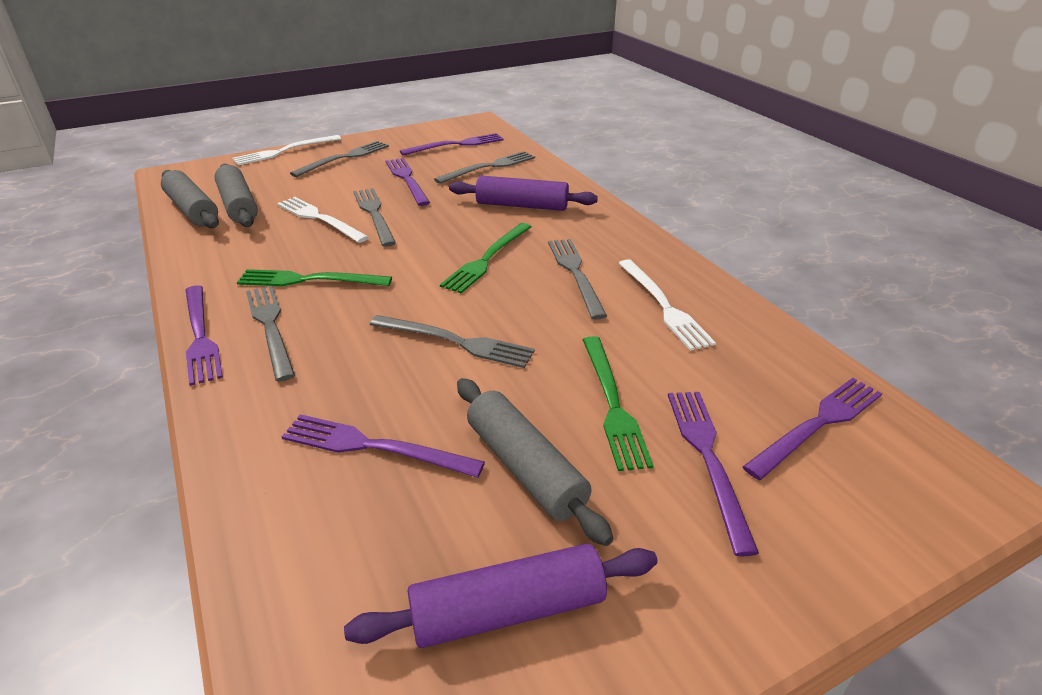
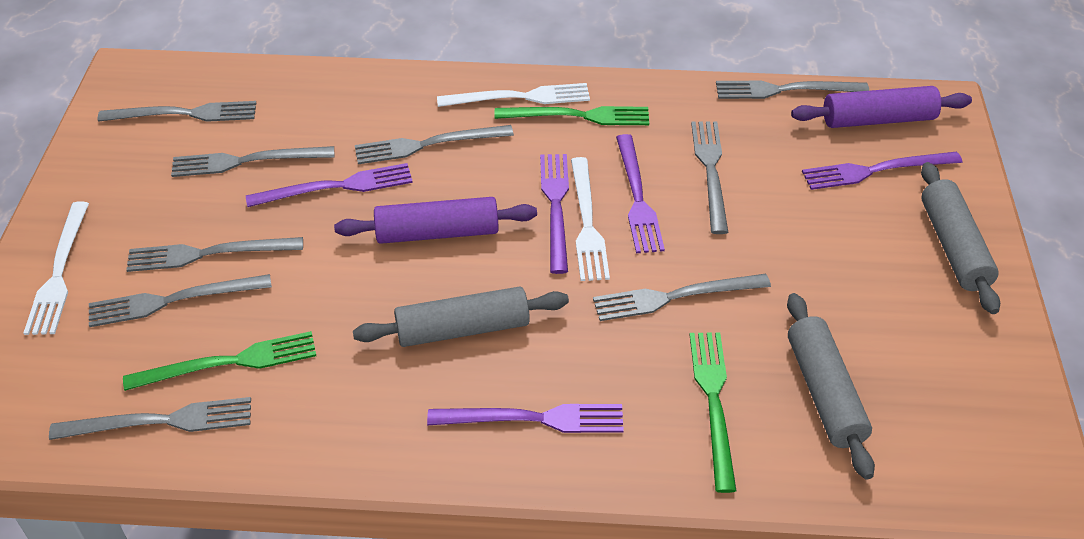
grey fork: 6 -> 9
purple fork: 6 -> 5

